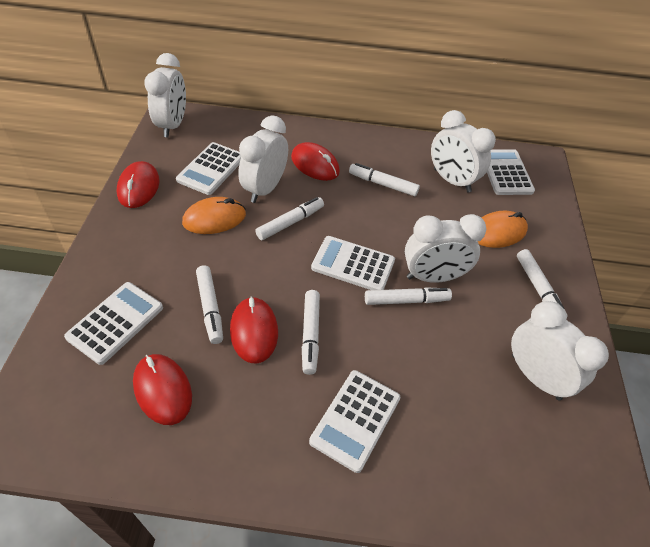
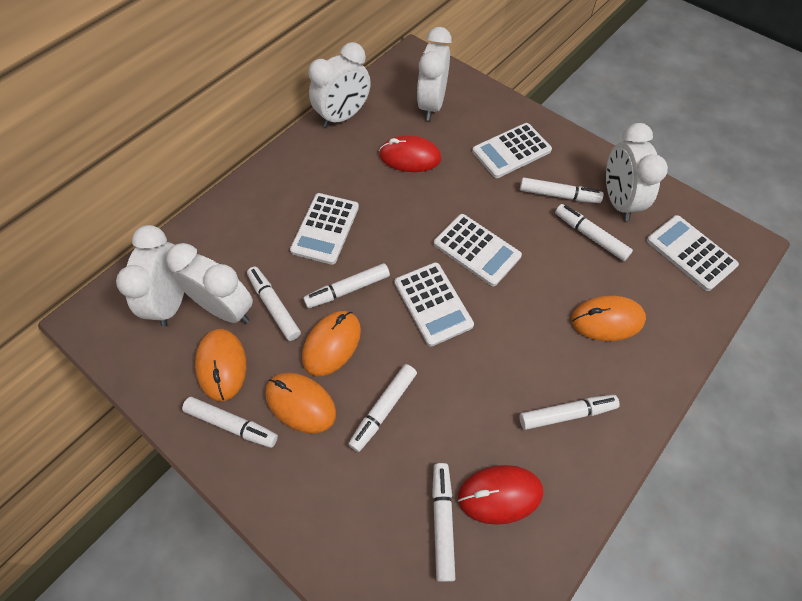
orange mouse: 2 -> 4
red mouse: 4 -> 2
white marker: 6 -> 8

